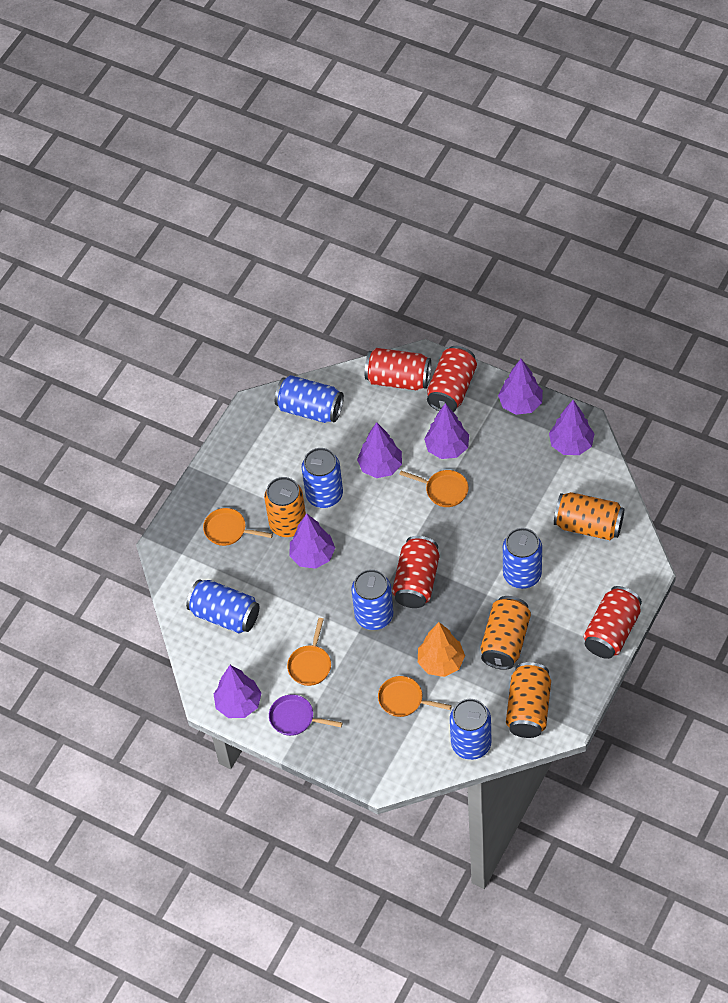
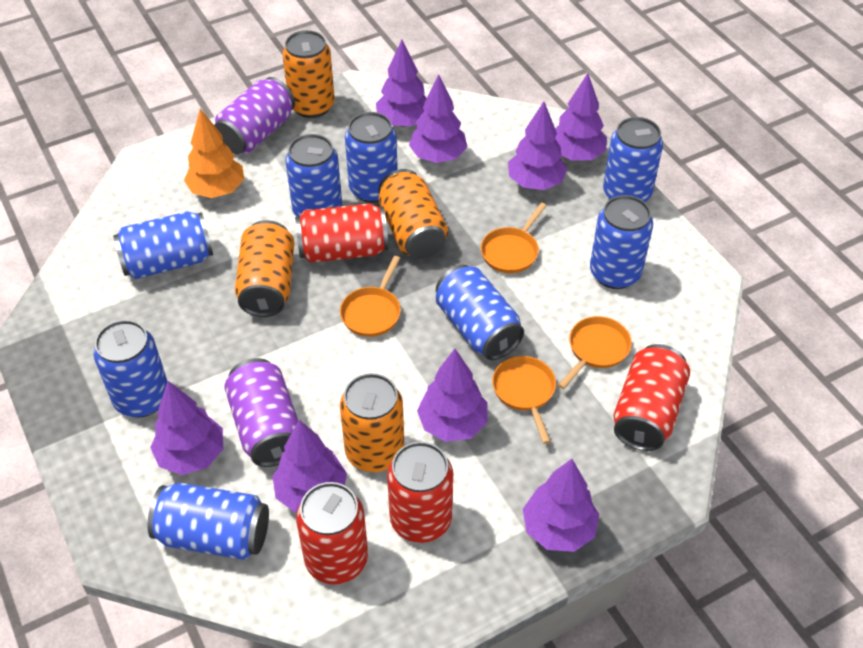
blue can: 6 -> 8
purple can: 0 -> 2
purple pan: 1 -> 0
purple tree: 6 -> 8

